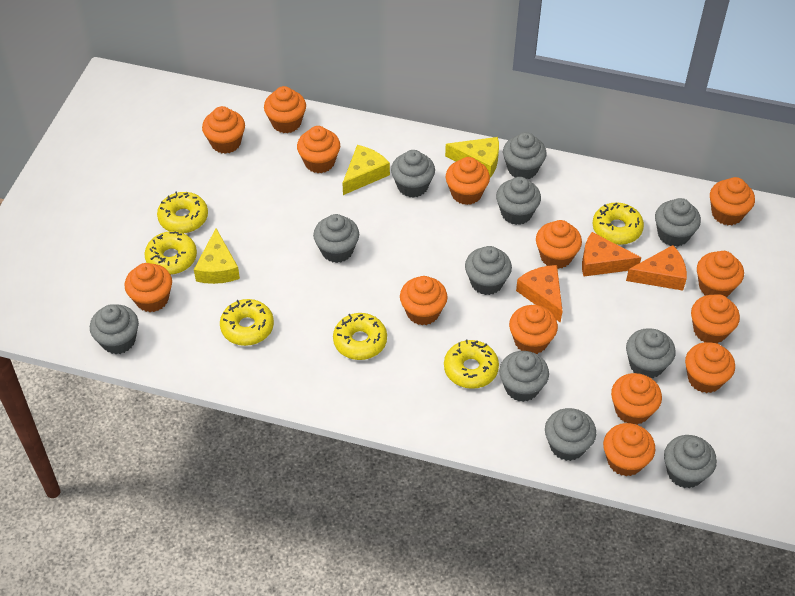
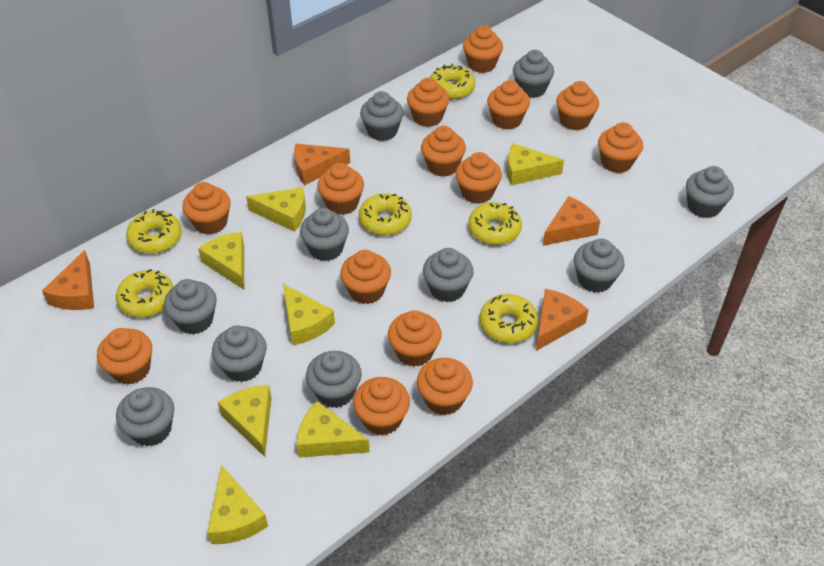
grey cupcake: 11 -> 10
orange cheese: 3 -> 4
yellow cheese: 3 -> 7

